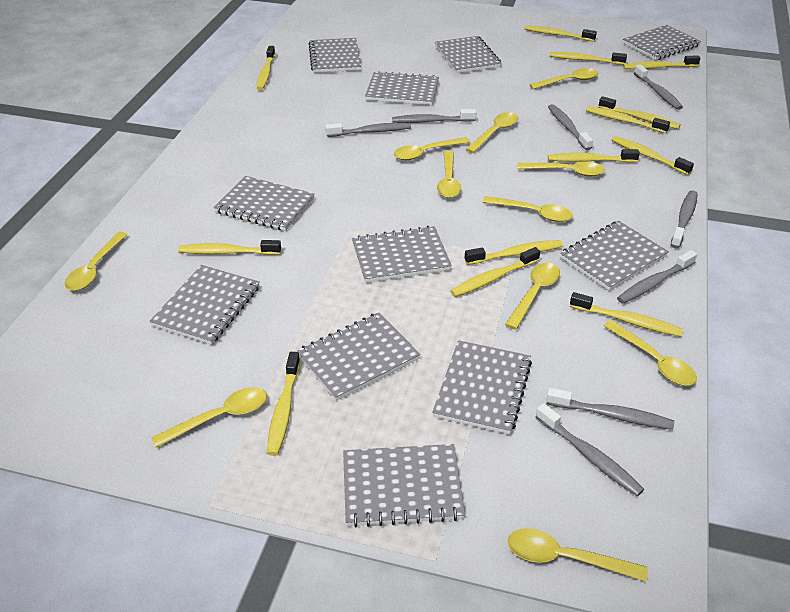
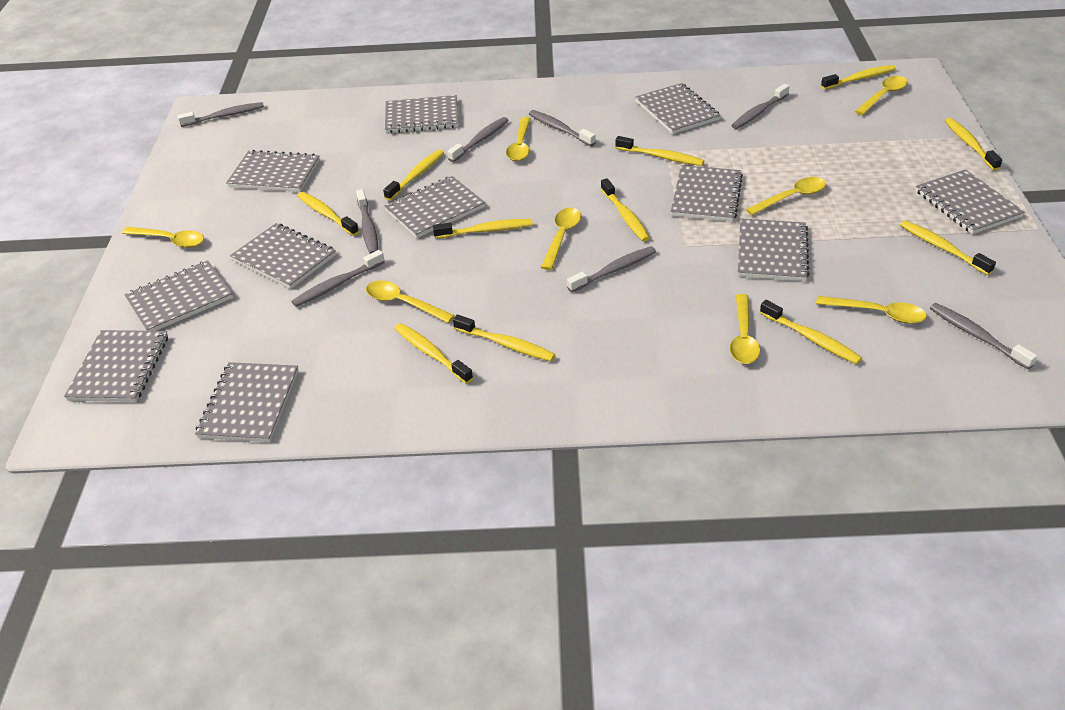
yellow spoon: 11 -> 8
yellow toothbrush: 13 -> 11

